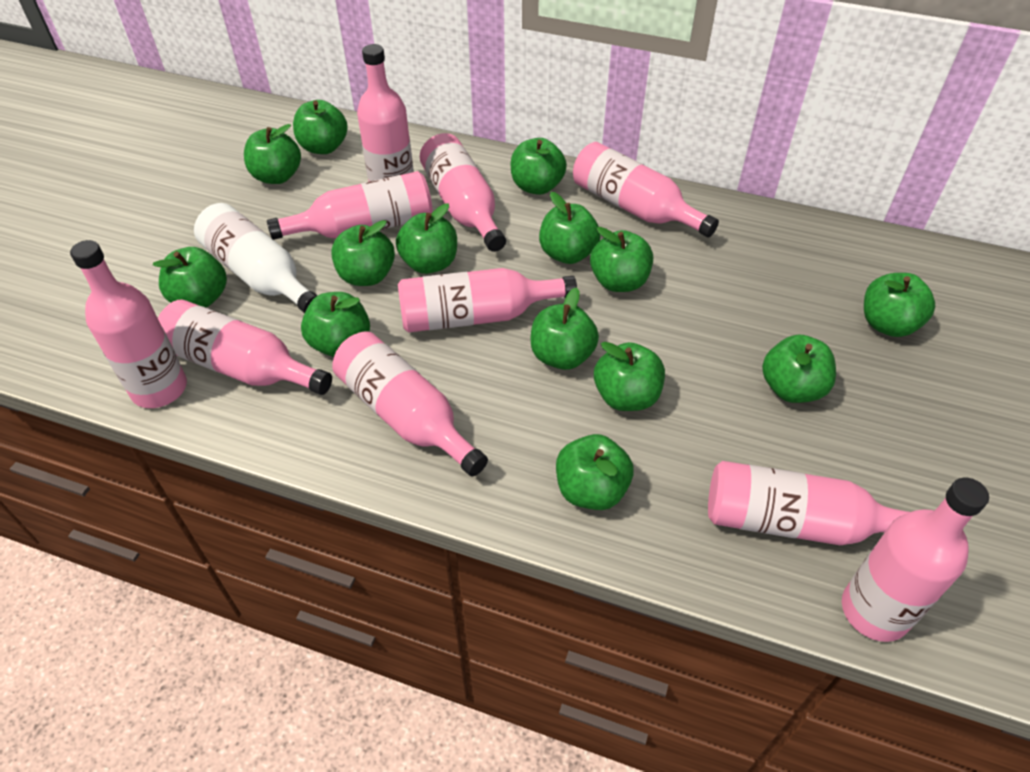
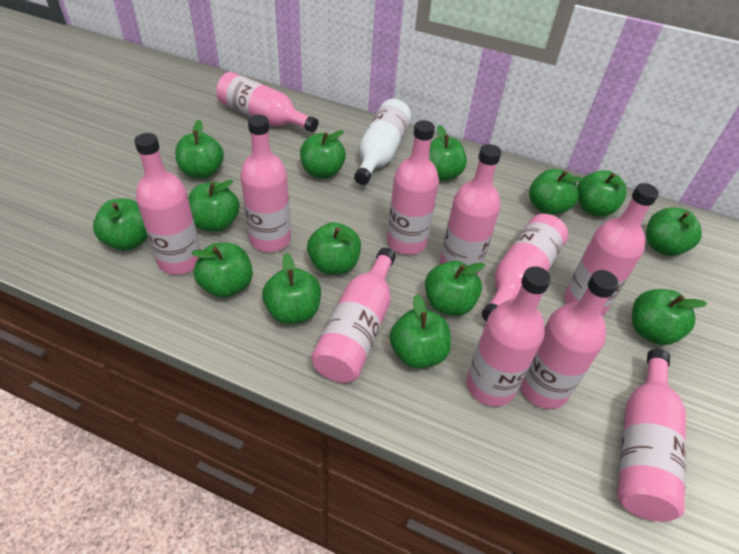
pink bottle: 10 -> 11

